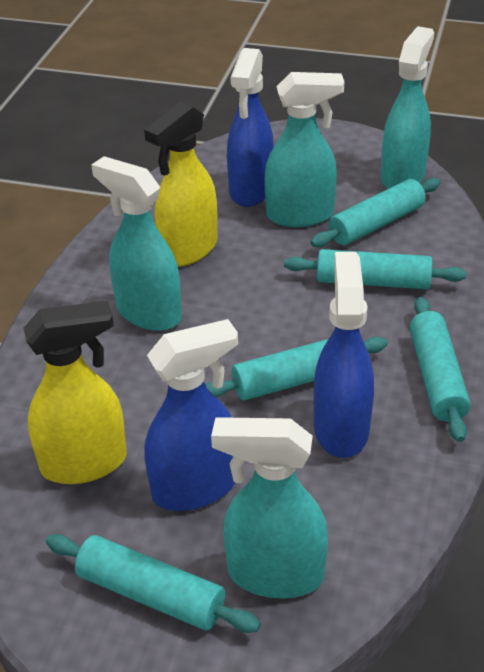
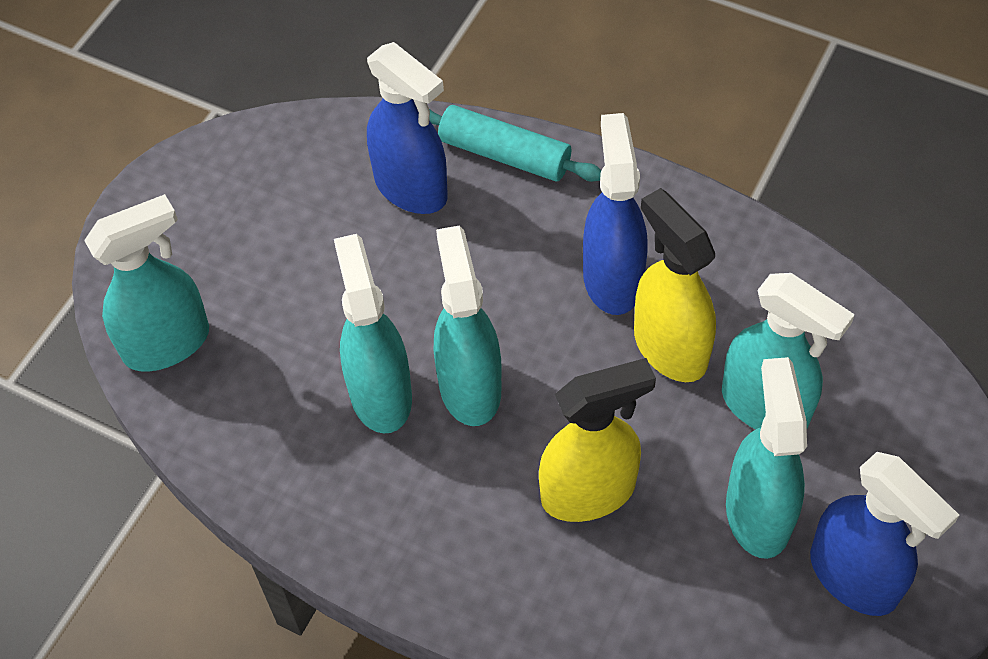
turquoise rolling pin: 5 -> 1
turquoise spray bottle: 4 -> 5

